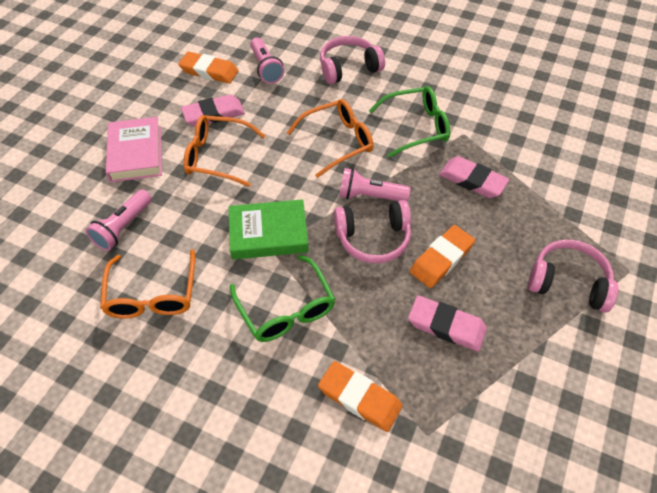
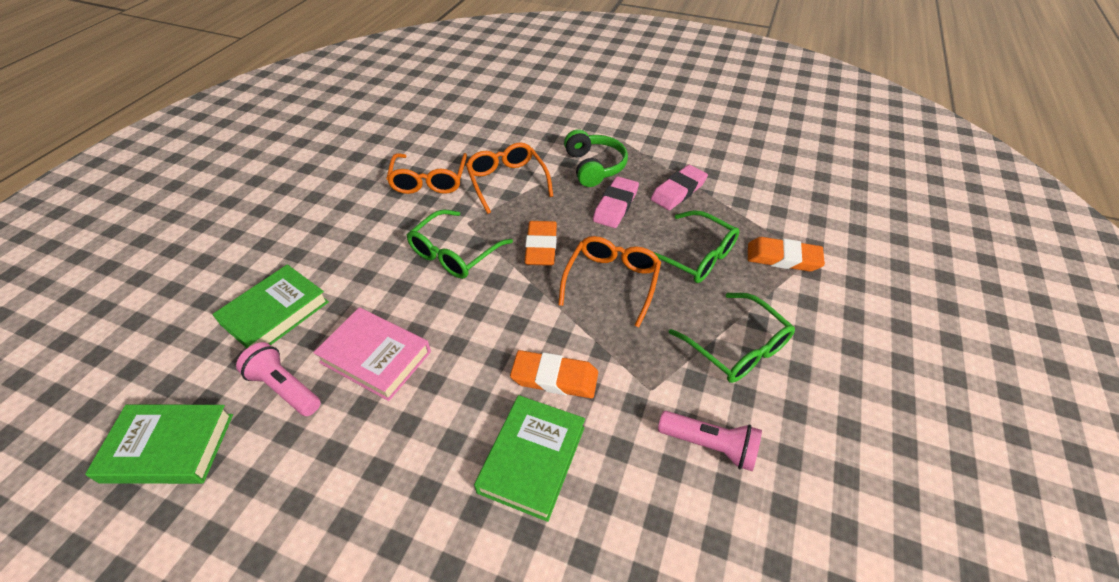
green book: 1 -> 3
green glasses: 2 -> 3
green headphones: 0 -> 1
pink eraser: 3 -> 2
pink flashlight: 3 -> 2
pink headphones: 3 -> 0

